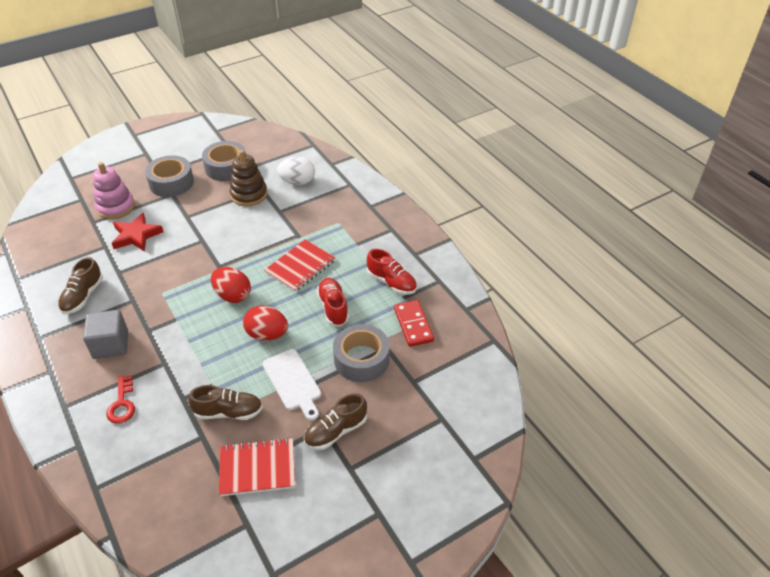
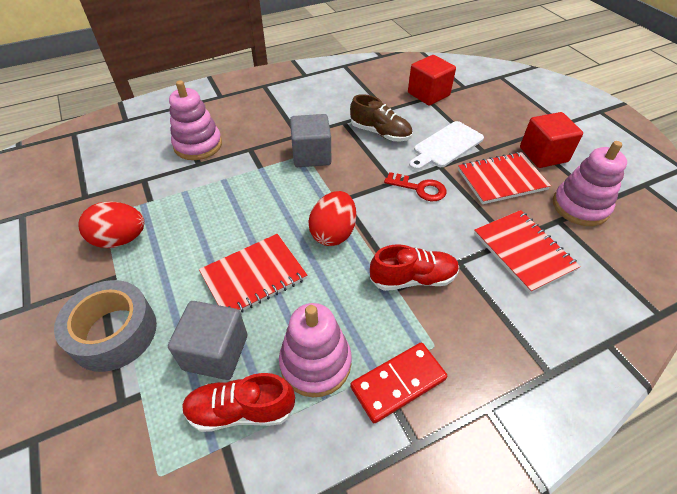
brown shoe: 3 -> 1
brown stacking toy: 1 -> 0
grey cube: 1 -> 2
grey tape: 3 -> 1
pink stacking toy: 1 -> 3
red cube: 0 -> 2
red notebook: 2 -> 3
red star: 1 -> 0
white egg: 1 -> 0

